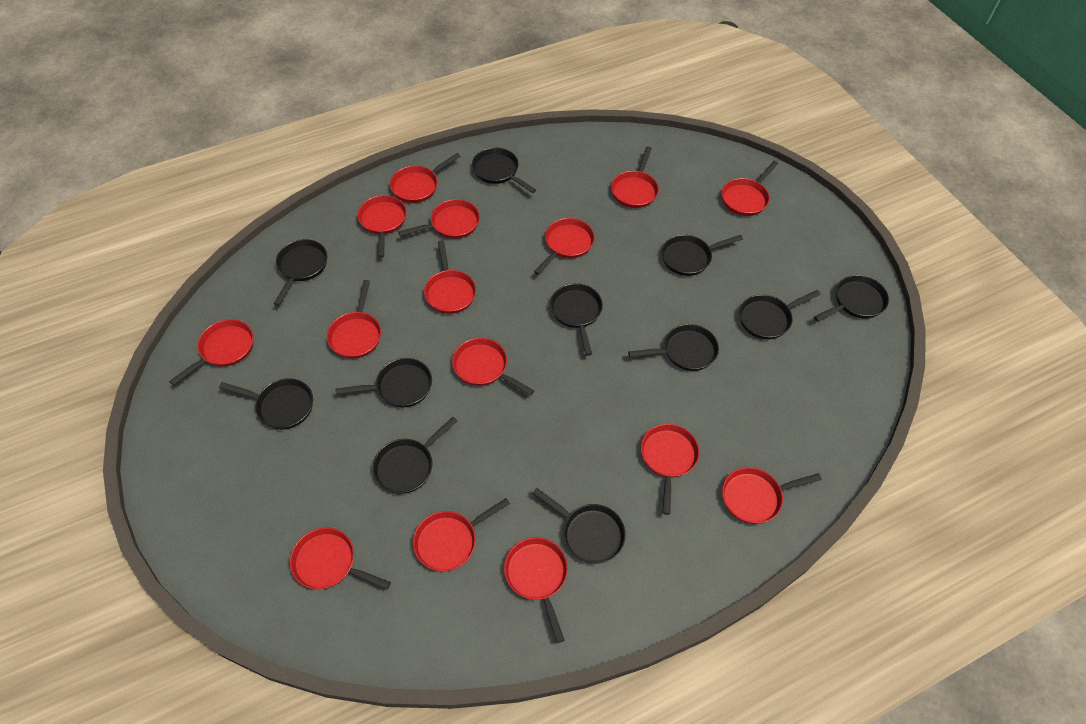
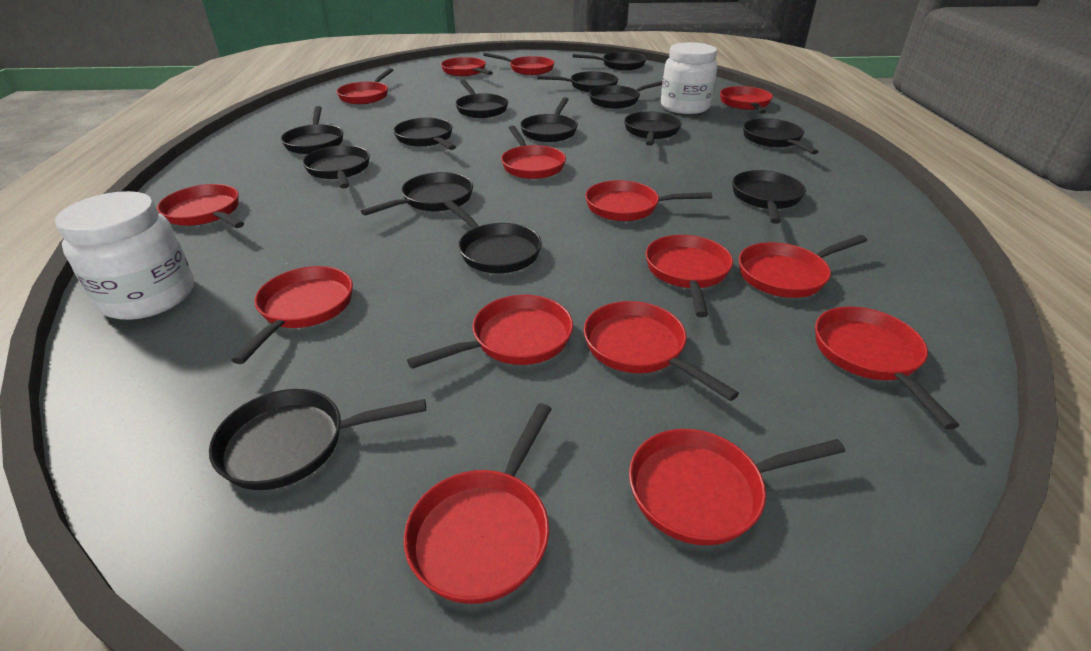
black pan: 11 -> 14
white jar: 0 -> 2

